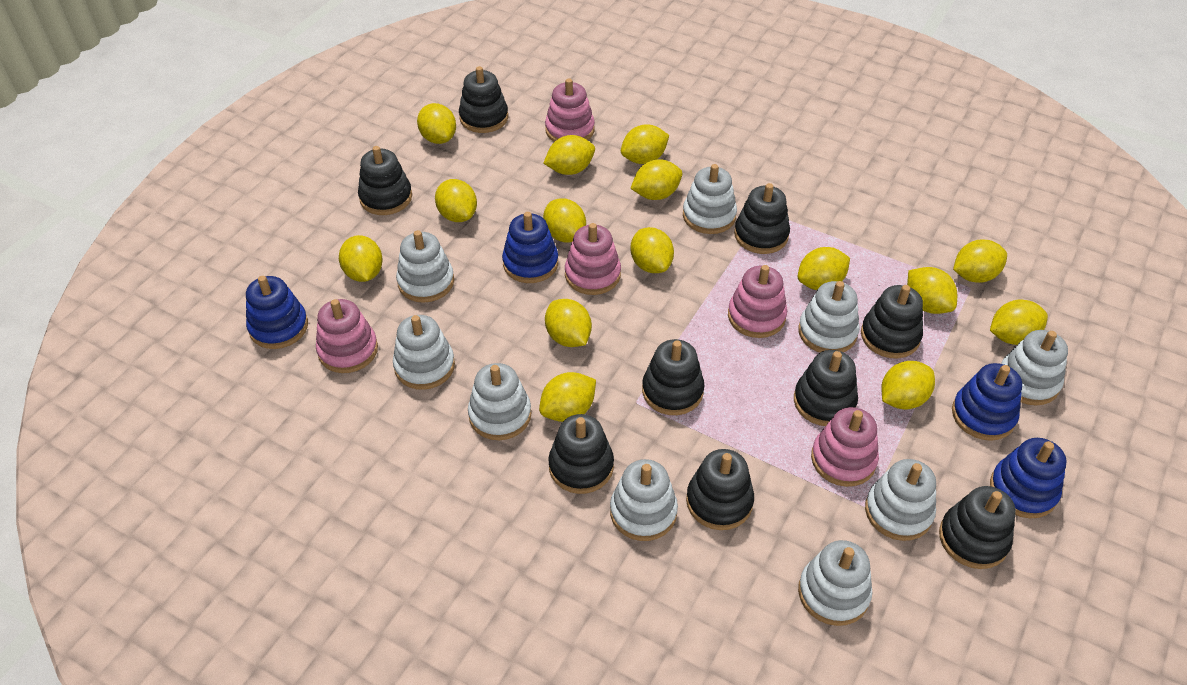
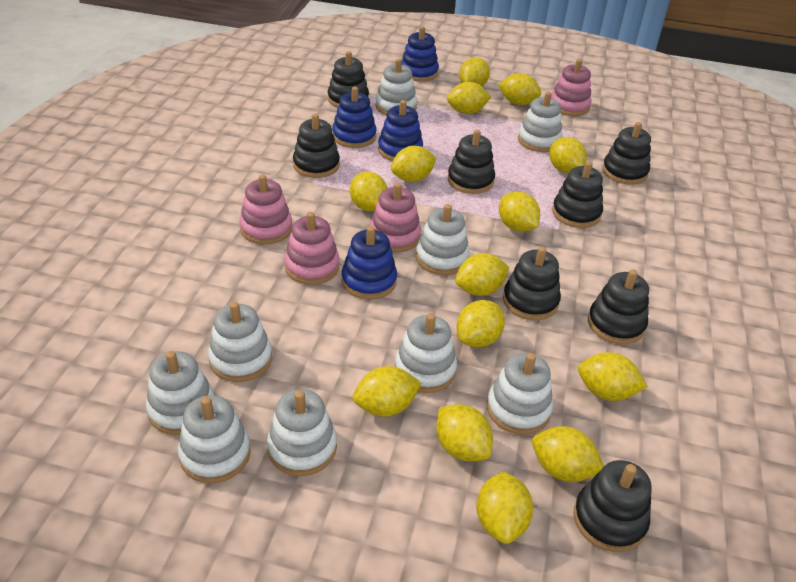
black stacking toy: 9 -> 8
pink stacking toy: 5 -> 4
yellow lemon: 15 -> 14

